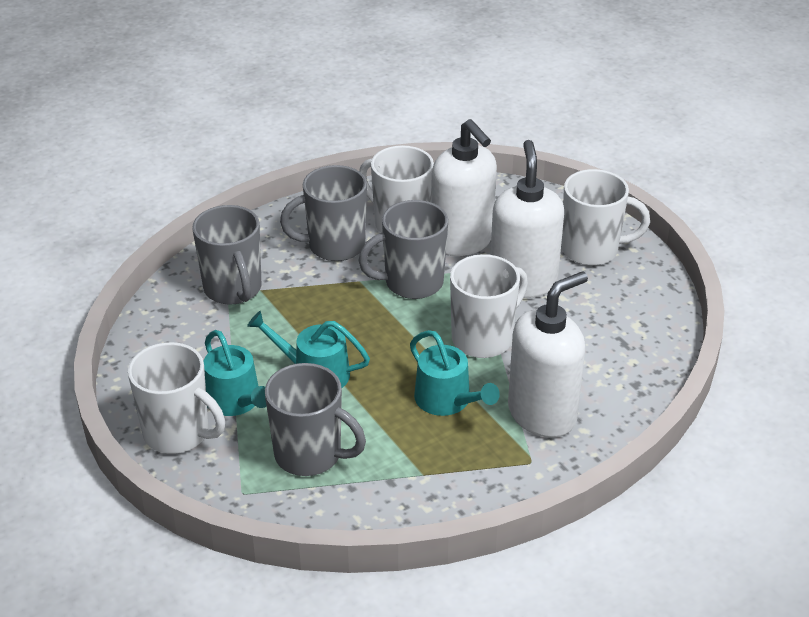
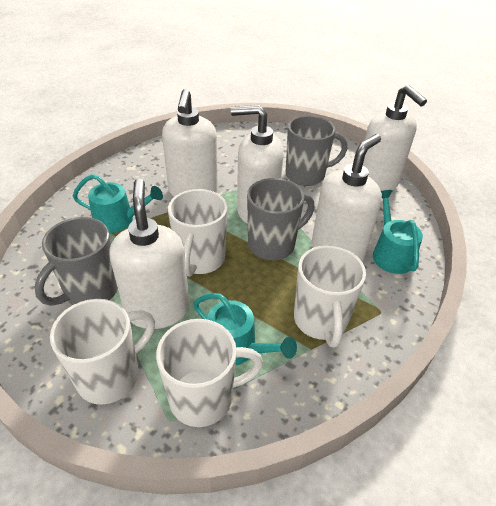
grey mug: 4 -> 3
white soap dispenser: 3 -> 5

